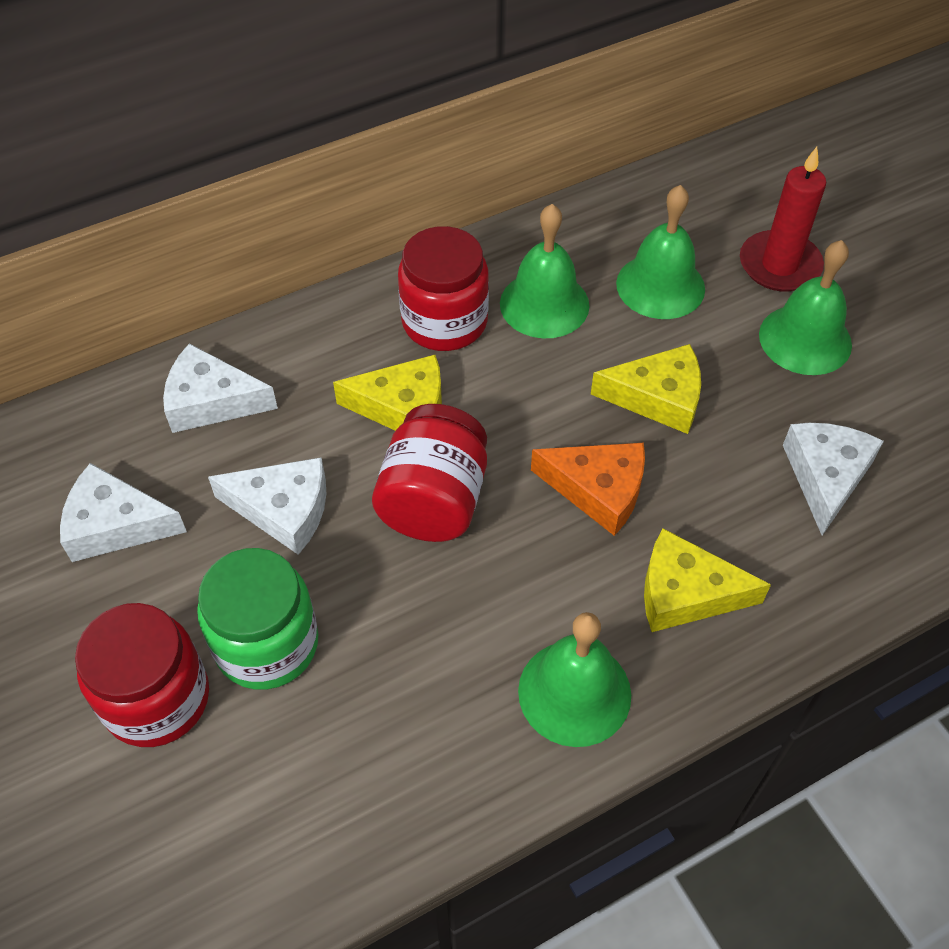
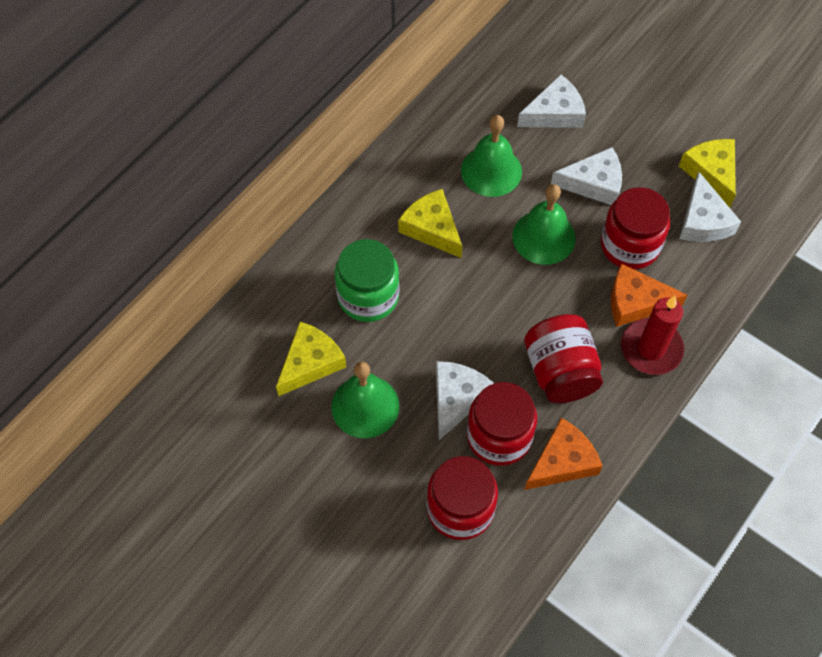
green bell: 4 -> 3
orange cheese: 1 -> 2
red jar: 3 -> 4

